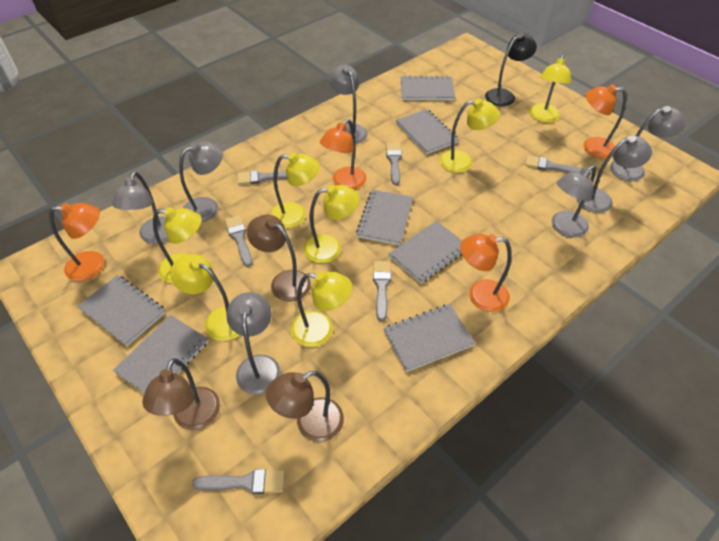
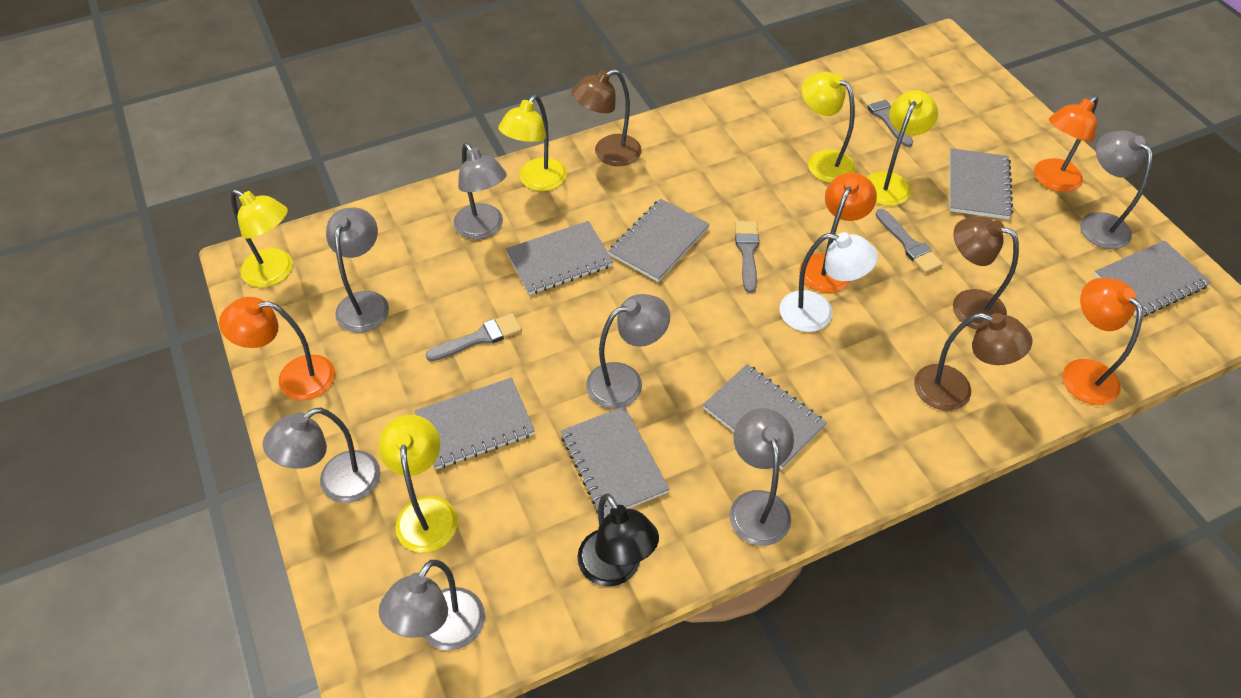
grey brush: 6 -> 4
white lamp: 0 -> 1
yellow lamp: 7 -> 5

